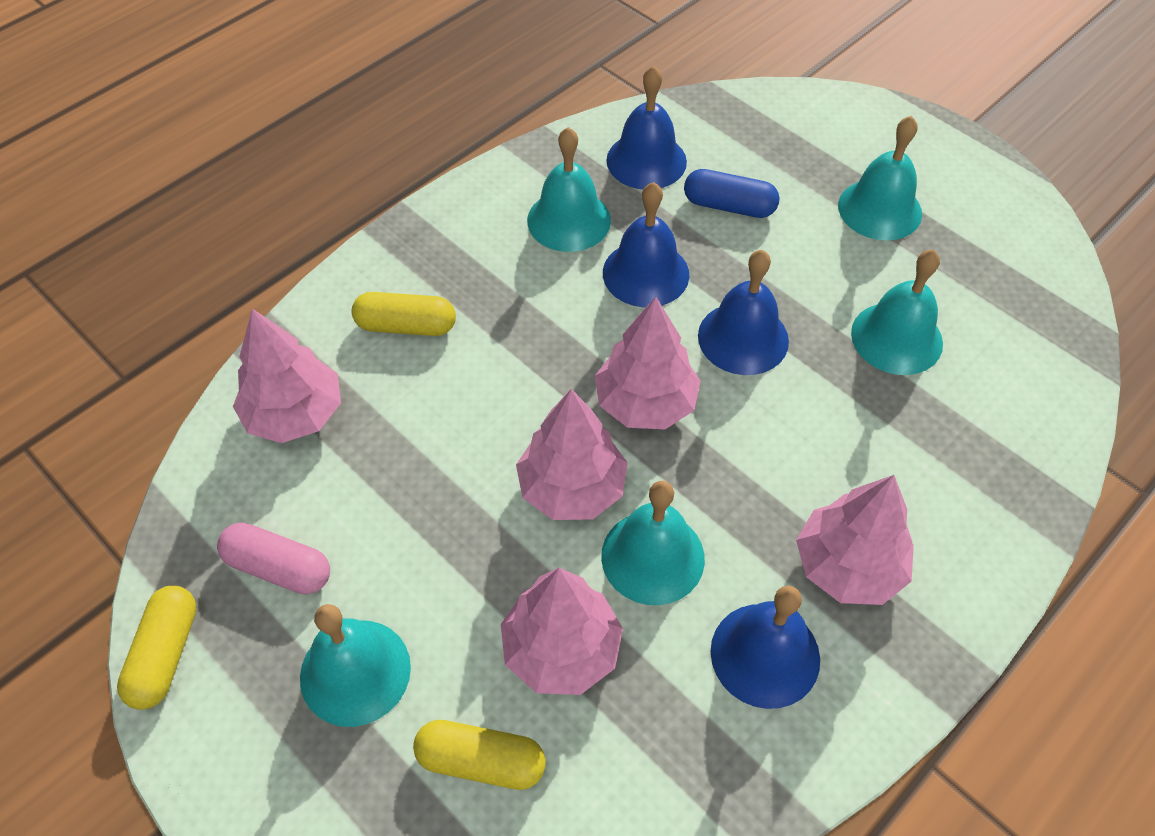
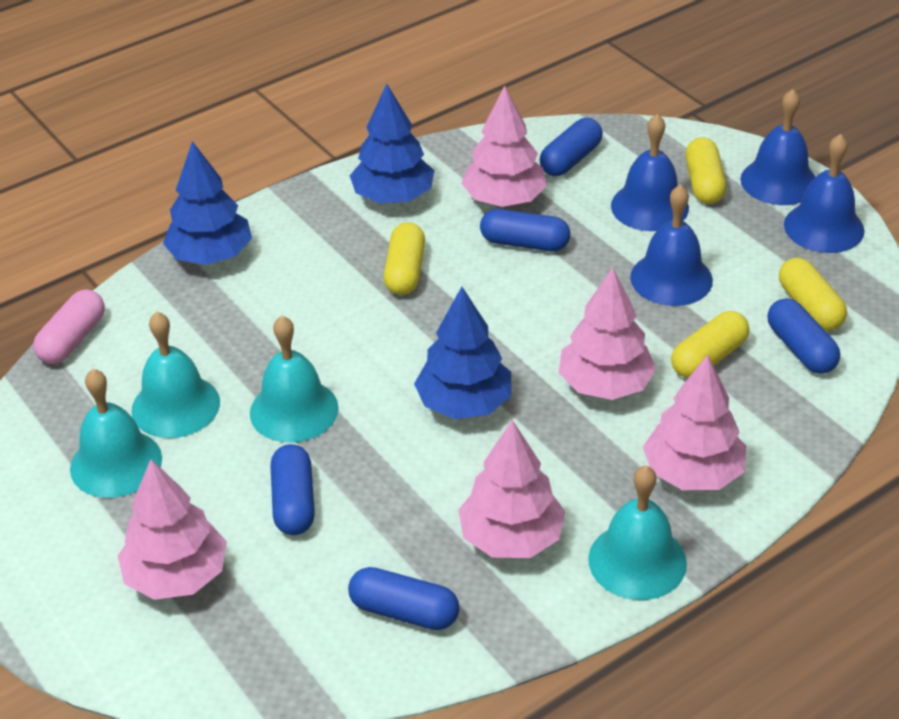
blue capsule: 1 -> 5
blue tree: 0 -> 3
turquoise bell: 5 -> 4
yellow capsule: 3 -> 4

